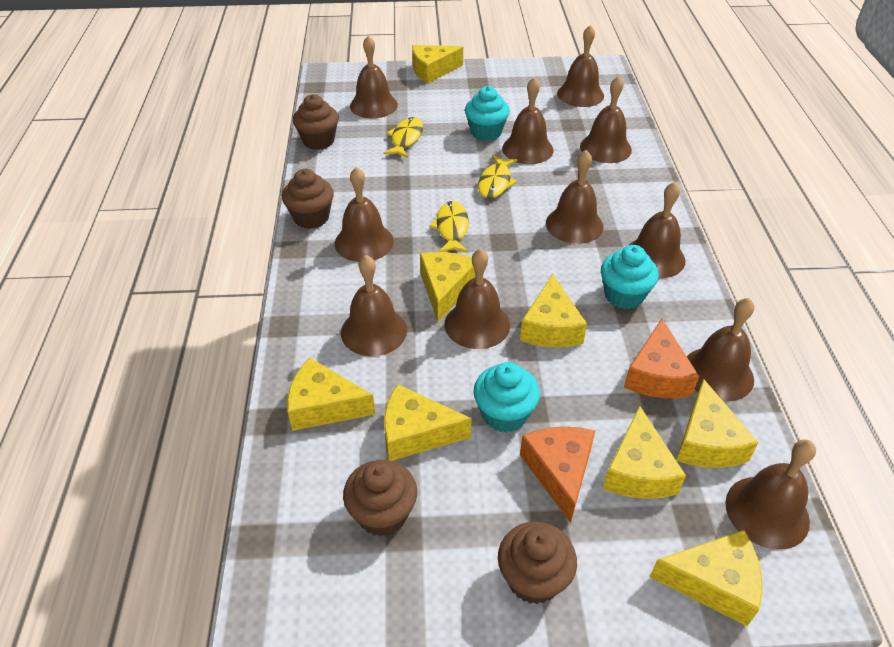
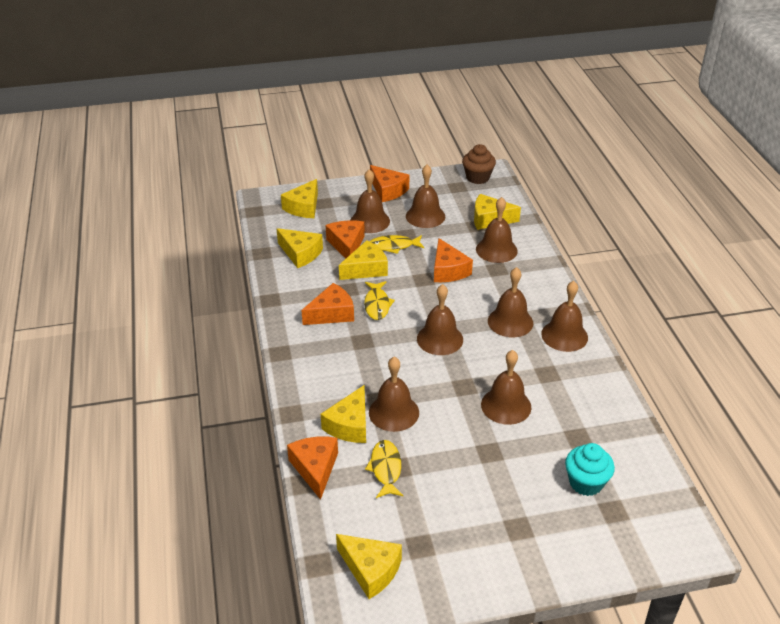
brown bell: 11 -> 8
brown cupcake: 4 -> 1
orange cheese: 2 -> 5
turquoise cupcake: 3 -> 1
yellow cheese: 8 -> 6

